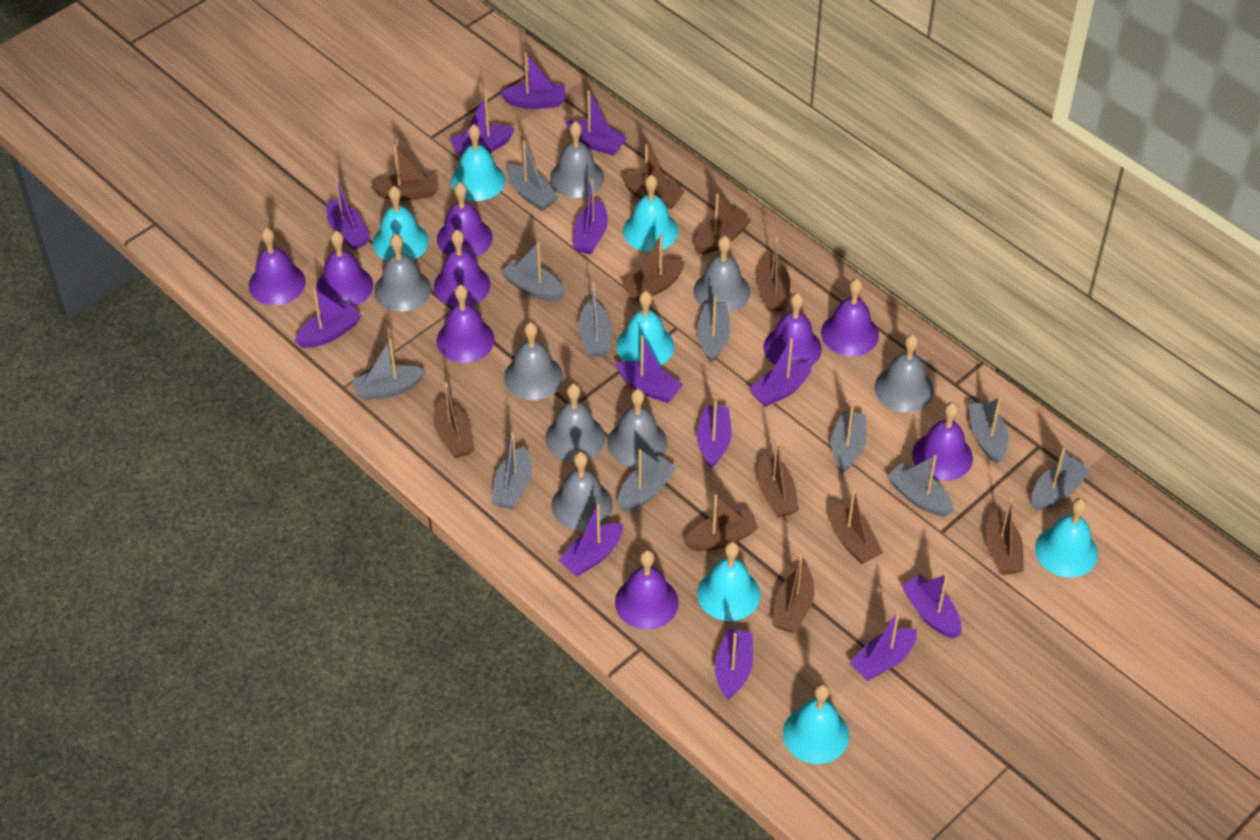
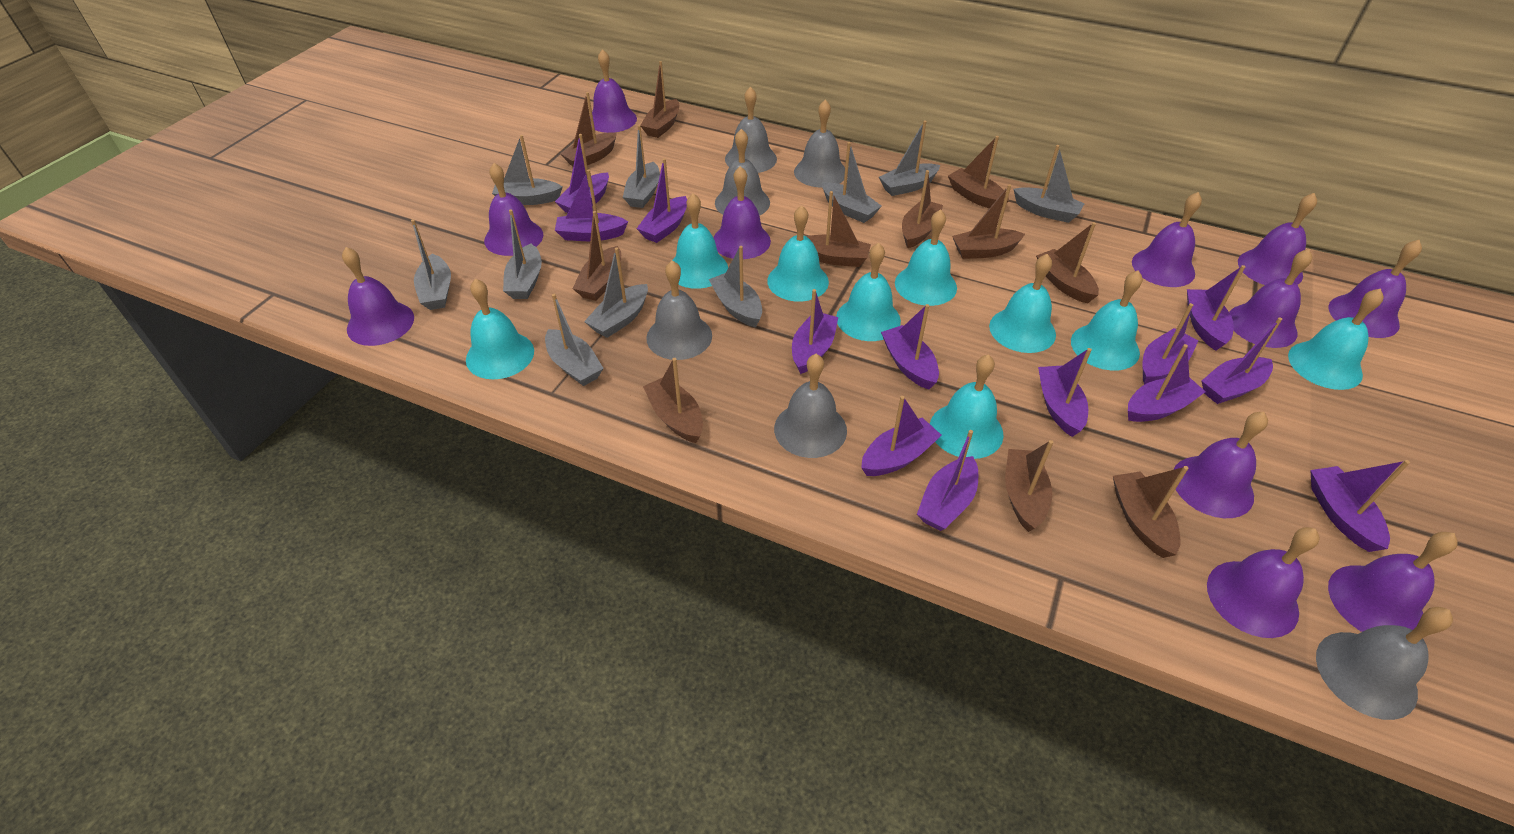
grey bell: 8 -> 6
grey boat: 11 -> 10
purple bell: 9 -> 11
turquoise bell: 7 -> 9

